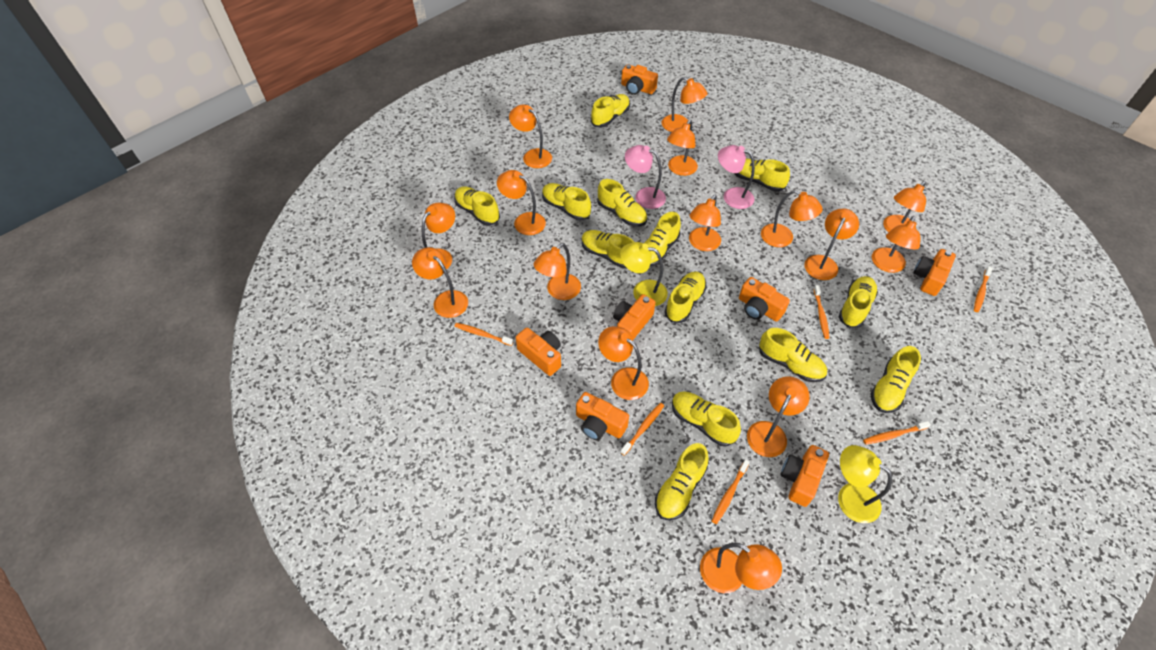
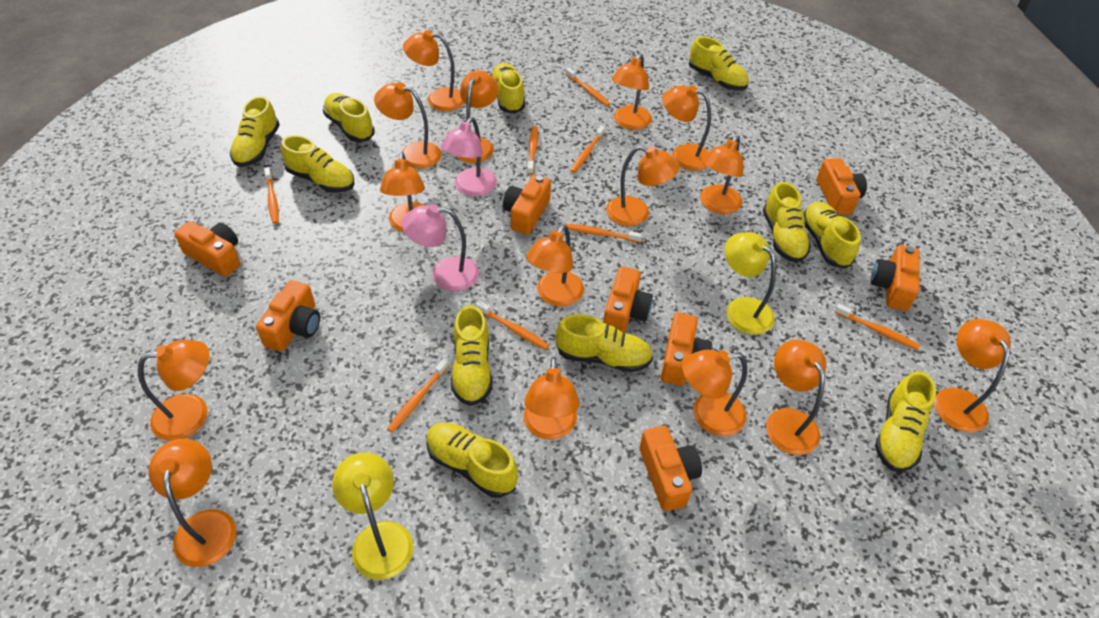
orange camera: 7 -> 8
orange toothbrush: 6 -> 8
yellow shoe: 13 -> 11

